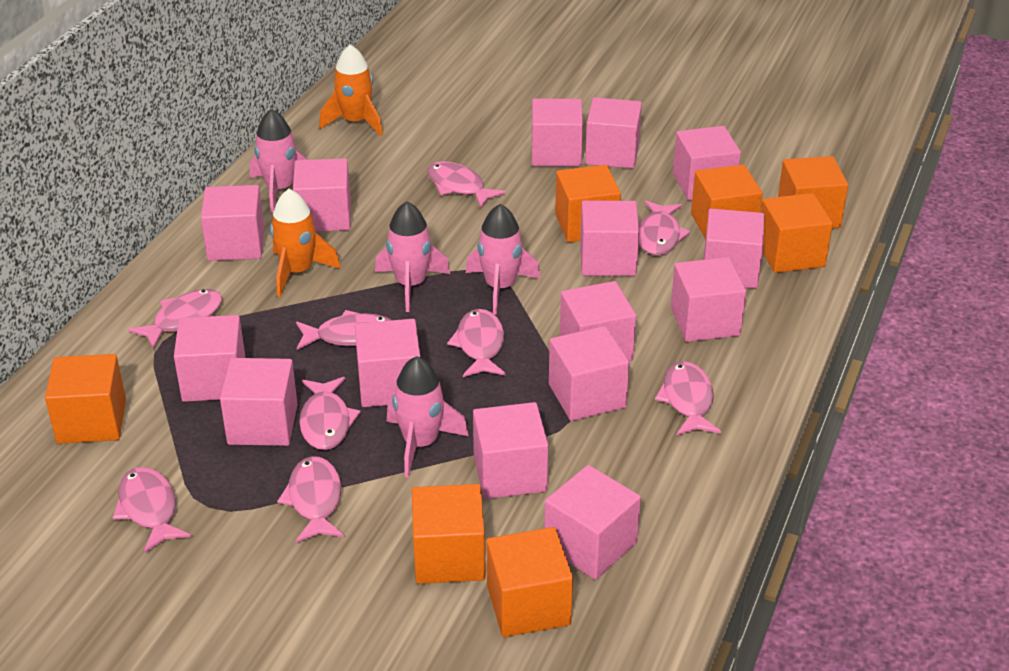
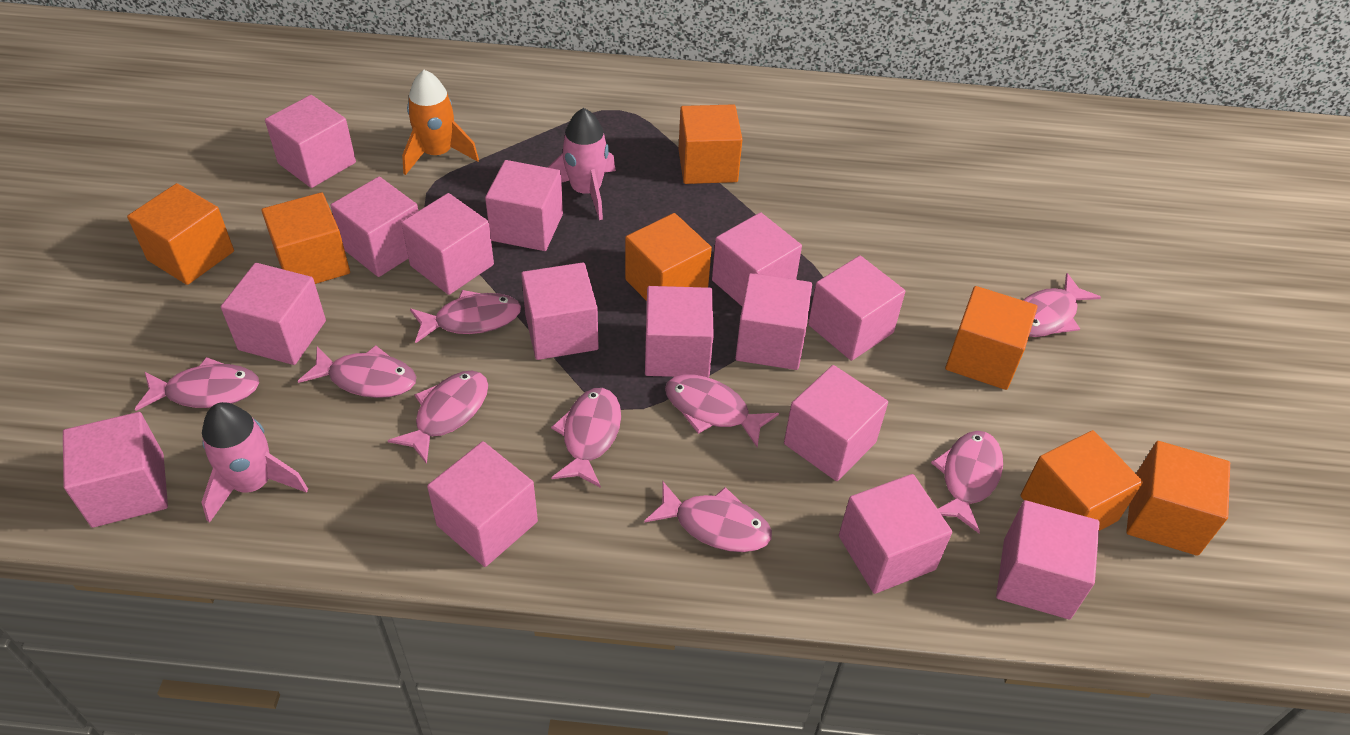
orange rocket: 2 -> 1
pink rocket: 4 -> 2

